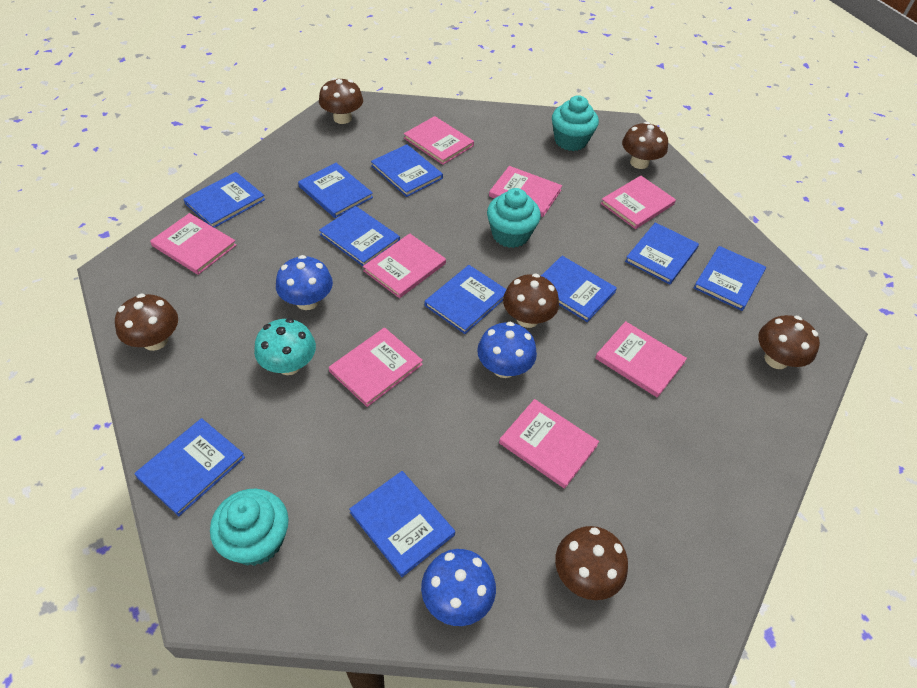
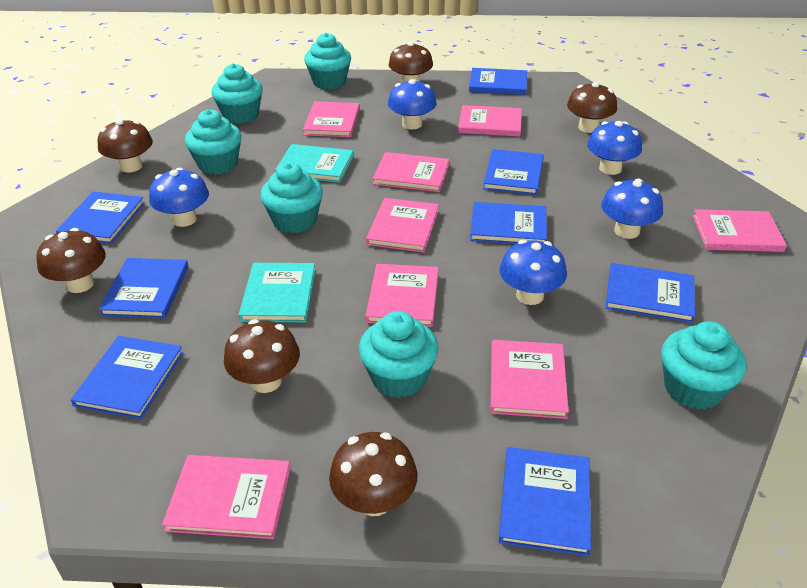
blue book: 10 -> 8
blue mushroom: 3 -> 5
turquoise book: 0 -> 2
turquoise cupcake: 3 -> 6
turquoise mushroom: 1 -> 0

